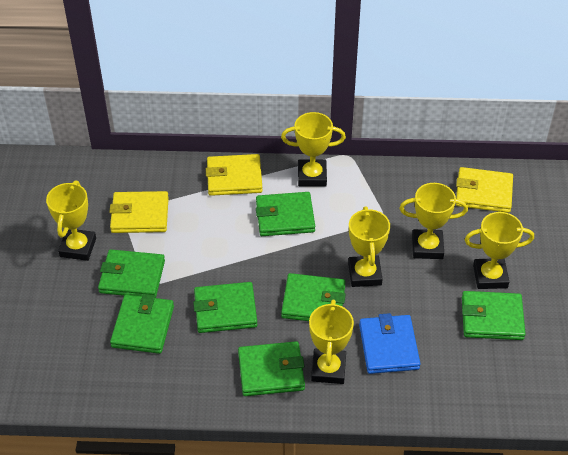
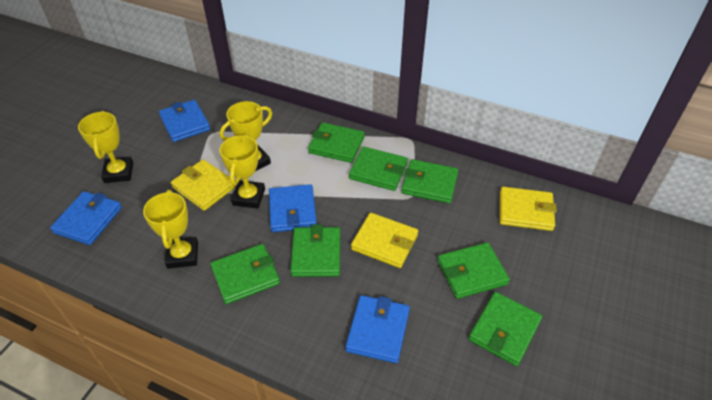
blue wallet: 1 -> 4
yellow trophy: 6 -> 4

